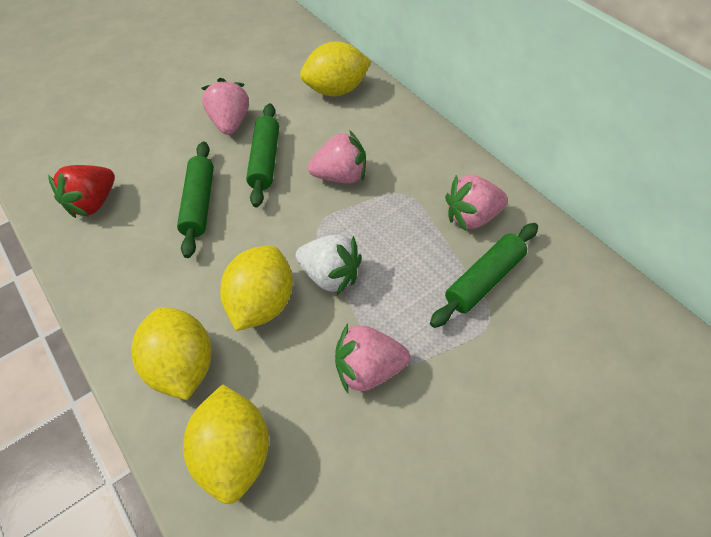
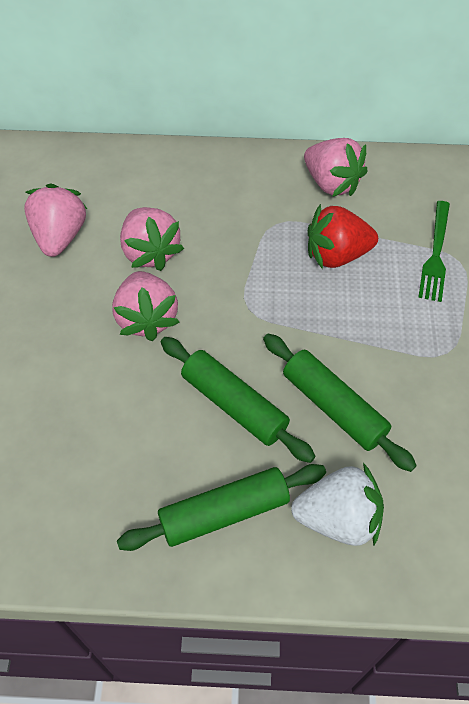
green fork: 0 -> 1
yellow lemon: 4 -> 0

